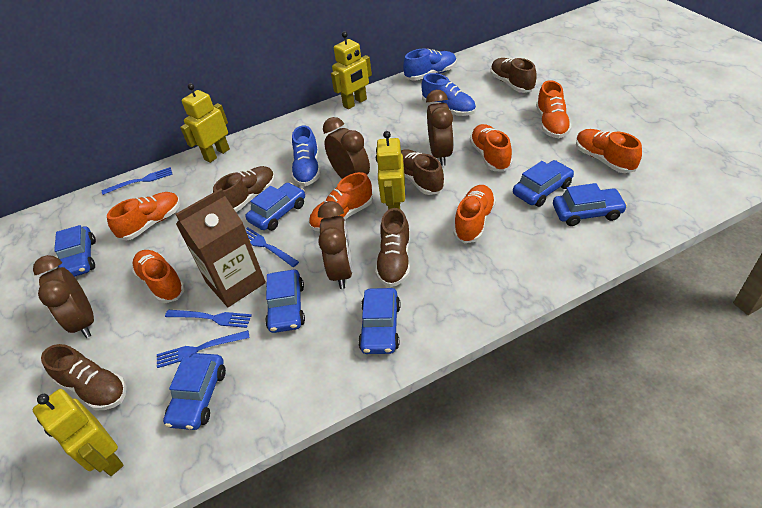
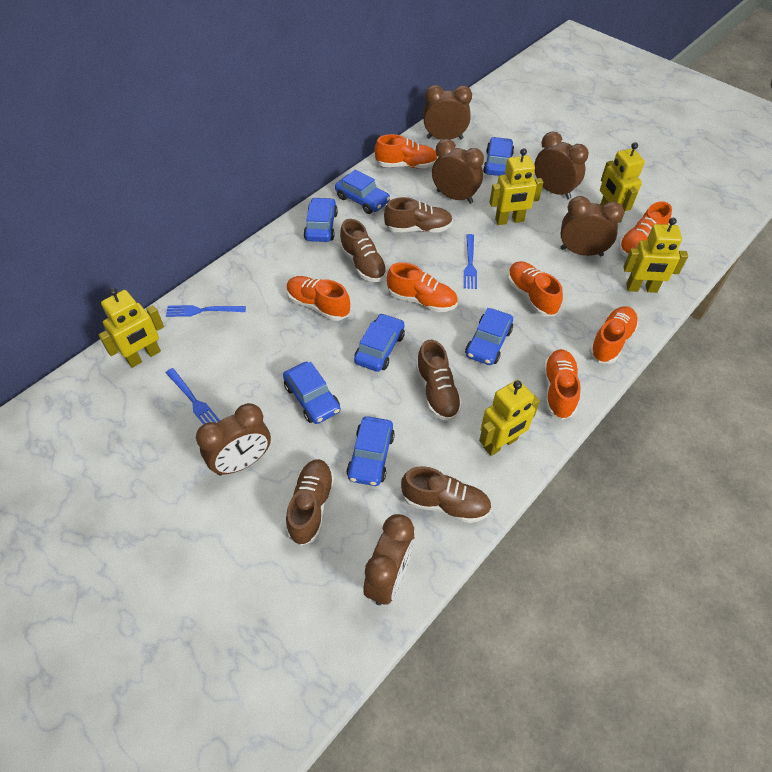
blue fork: 4 -> 3
blue shoe: 3 -> 0
brown carton: 1 -> 0
brown clock: 4 -> 6
yellow robot: 4 -> 5

